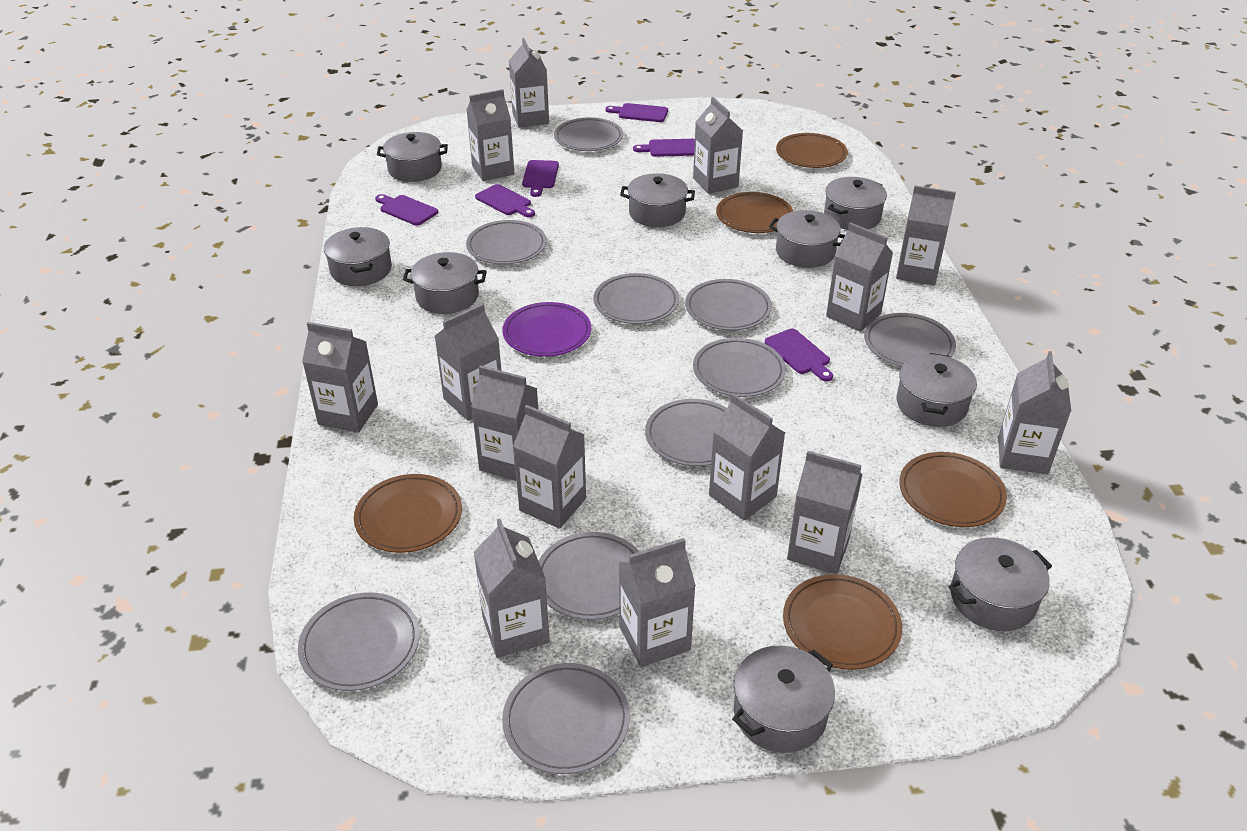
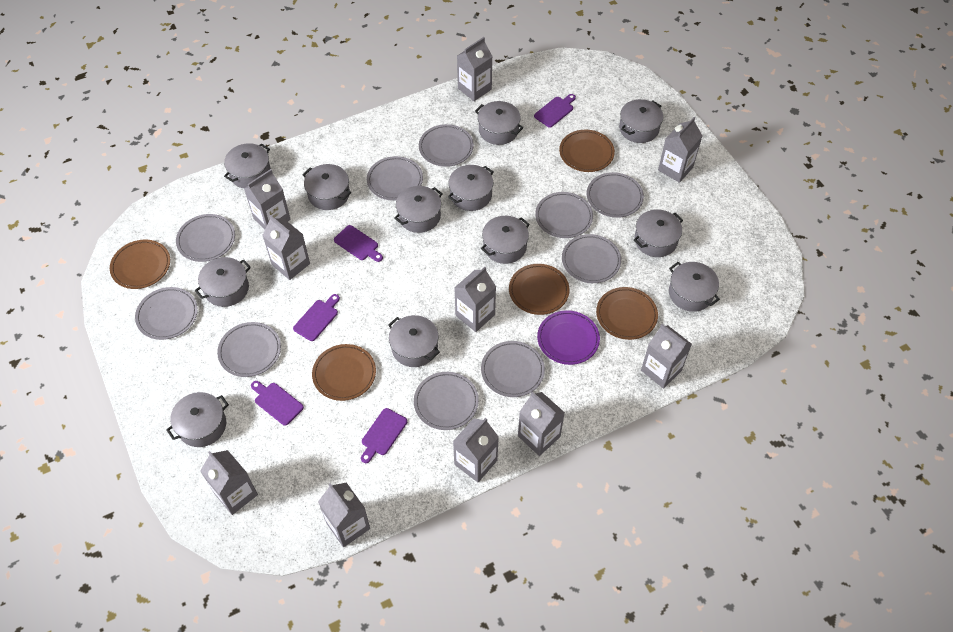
grey carton: 14 -> 10
grey pot: 9 -> 12
purple cutting board: 6 -> 5

